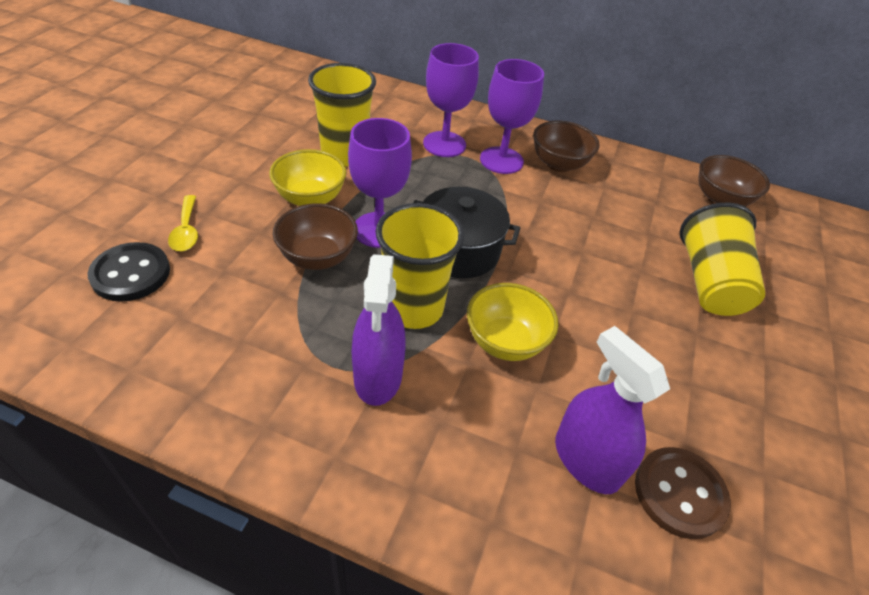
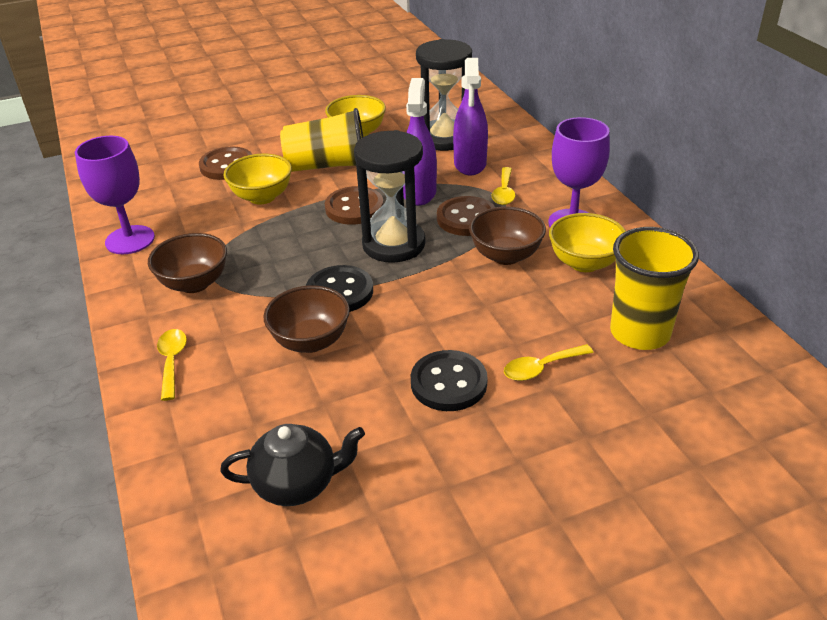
black button: 1 -> 2
black hourglass: 0 -> 2
black pot: 1 -> 0
black teapot: 0 -> 1
brown button: 1 -> 3
purple goblet: 3 -> 2
yellow bowl: 2 -> 3
yellow cup: 3 -> 2
yellow spoon: 1 -> 3

